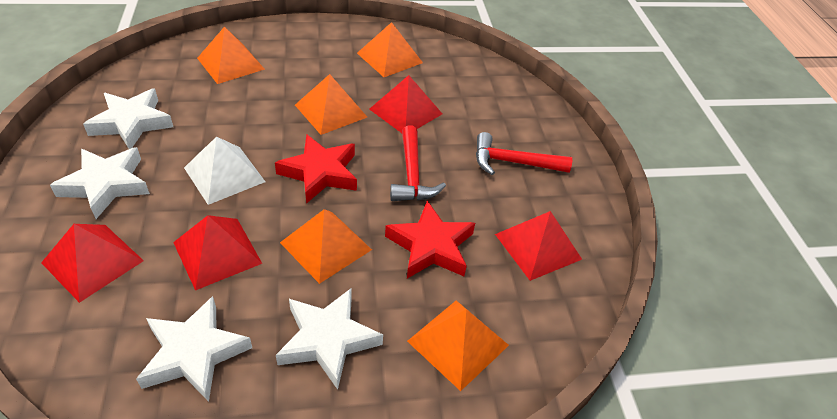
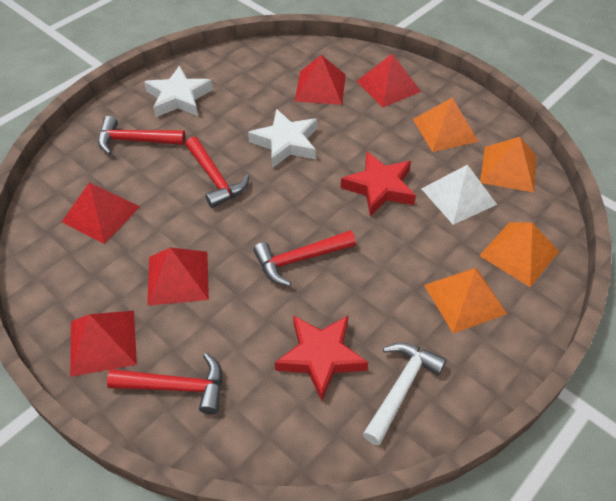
orange pyramid: 5 -> 4
red hammer: 2 -> 4
red pyramid: 4 -> 5
white hammer: 0 -> 1
white star: 4 -> 2

